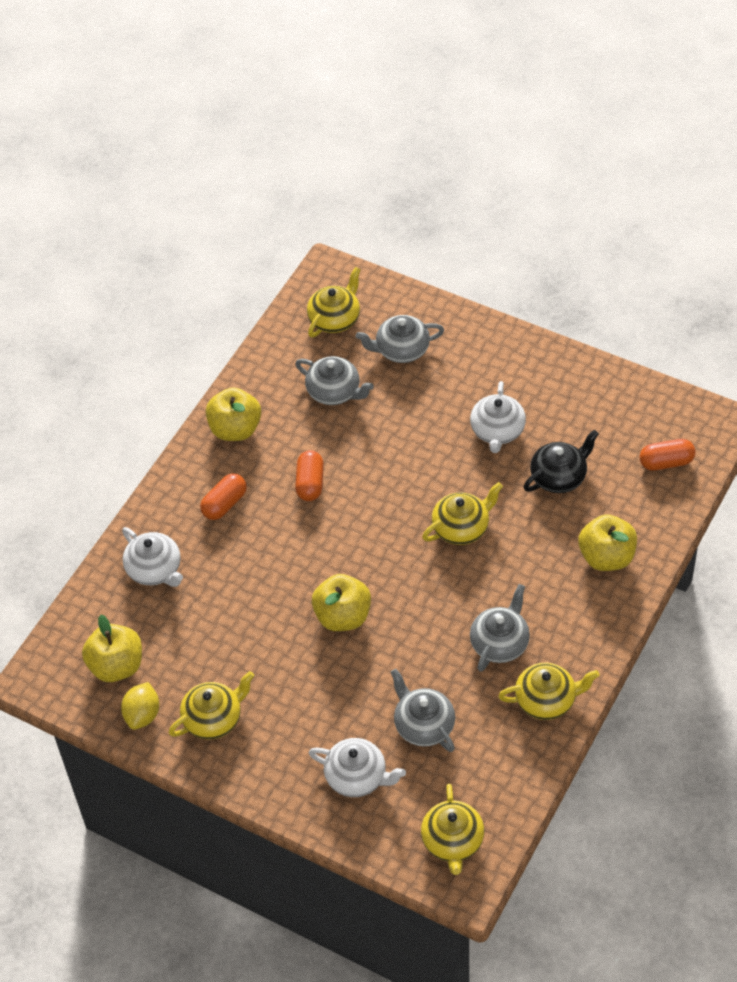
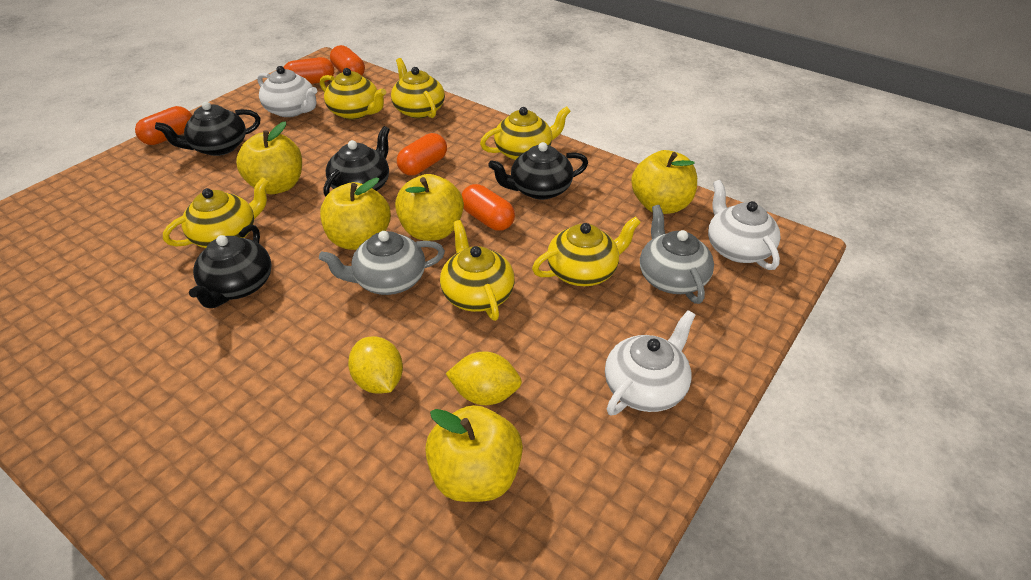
black teapot: 1 -> 4
grey teapot: 4 -> 2
orange capsule: 3 -> 5
yellow apple: 4 -> 5
yellow lemon: 1 -> 2
yellow teapot: 5 -> 6

